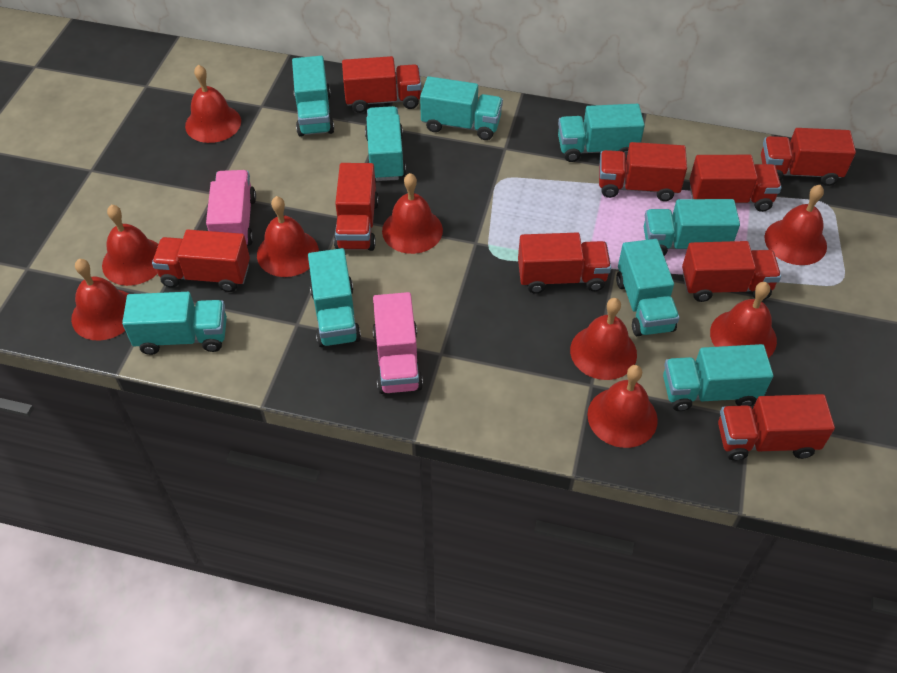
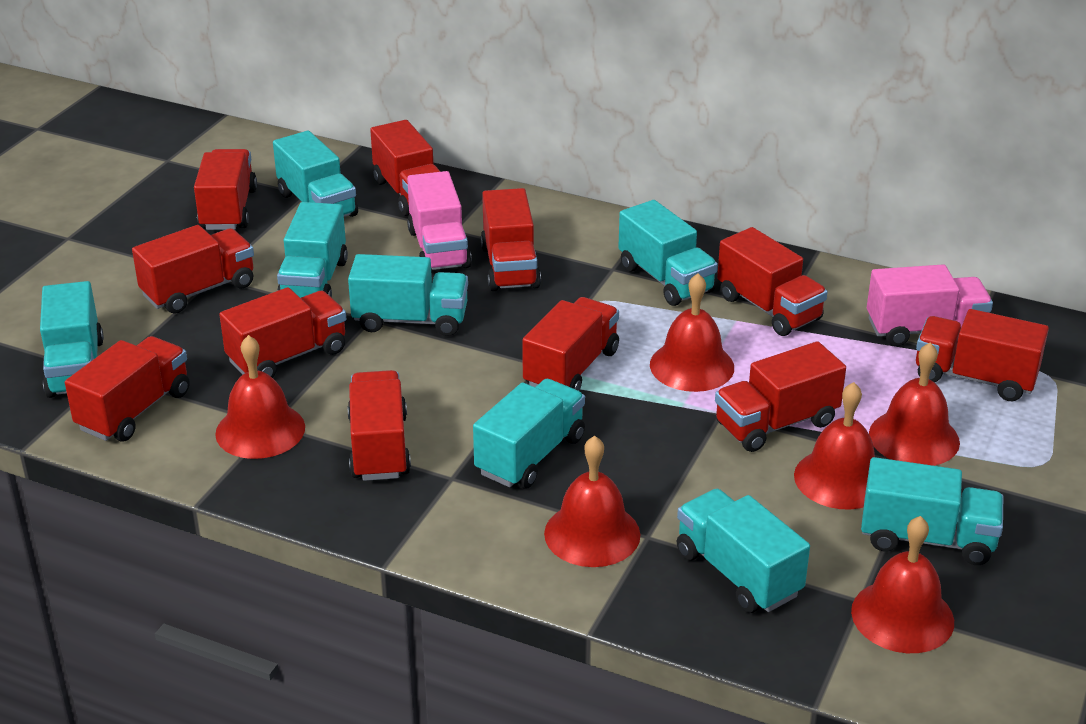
red bell: 9 -> 6
red truck: 9 -> 11
turquoise truck: 9 -> 8

